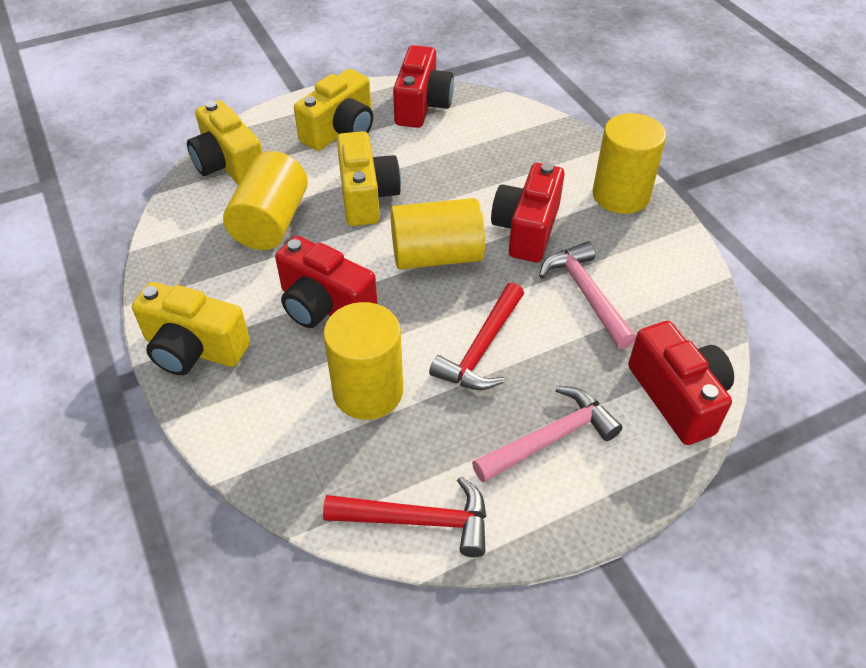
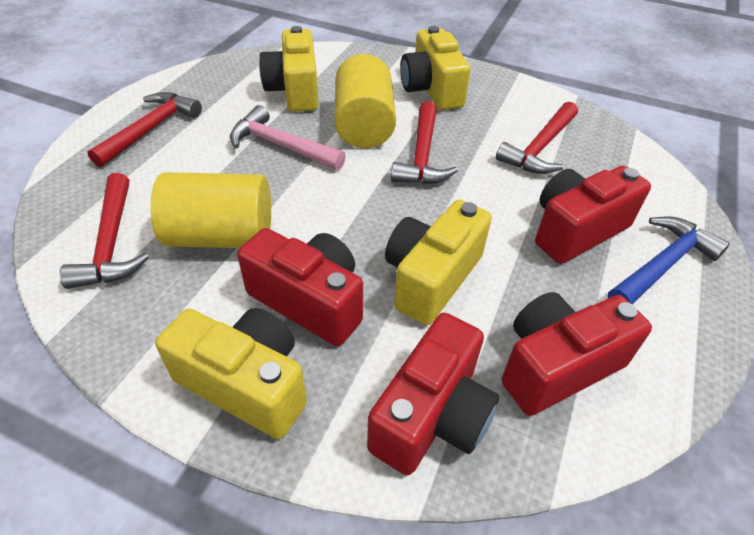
blue hammer: 0 -> 1
pink hammer: 2 -> 1
red hammer: 2 -> 4
yellow cylinder: 4 -> 2

